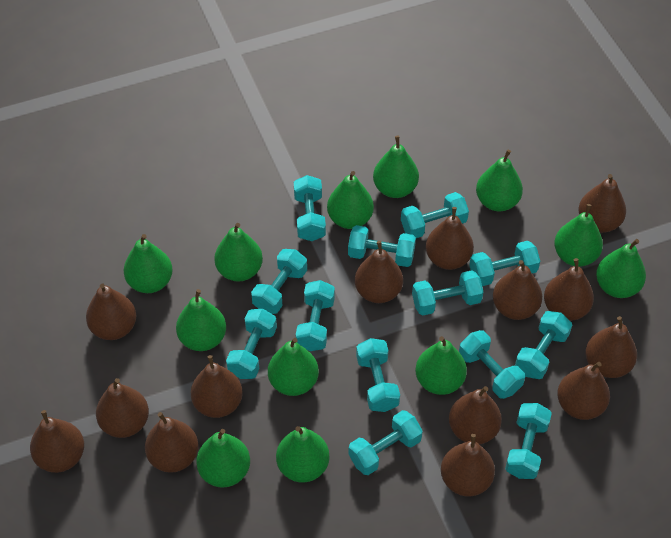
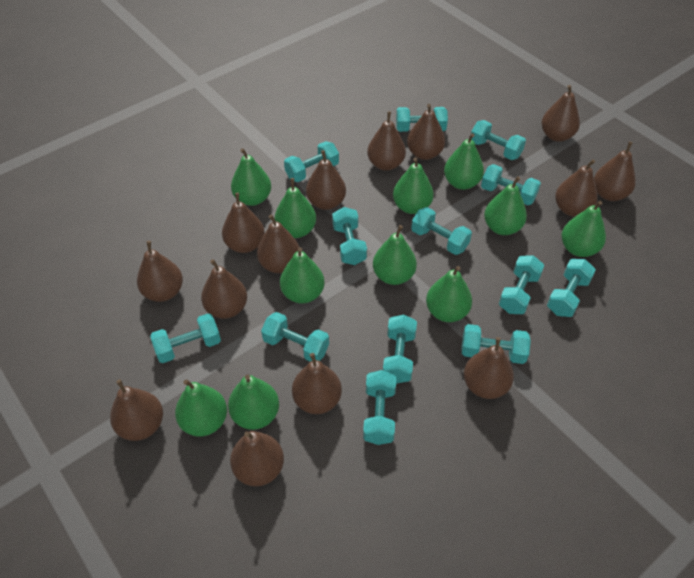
green pear: 12 -> 11

